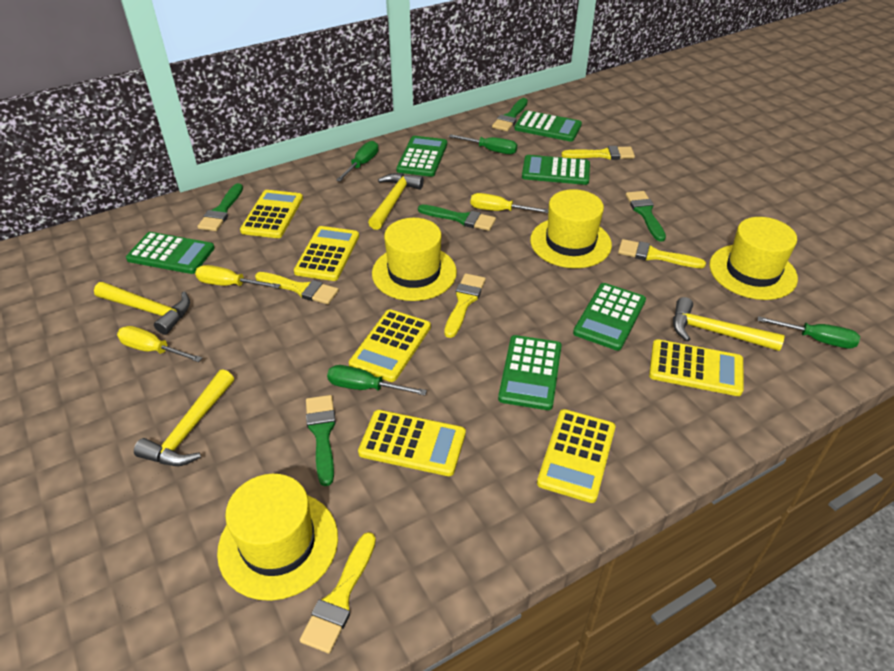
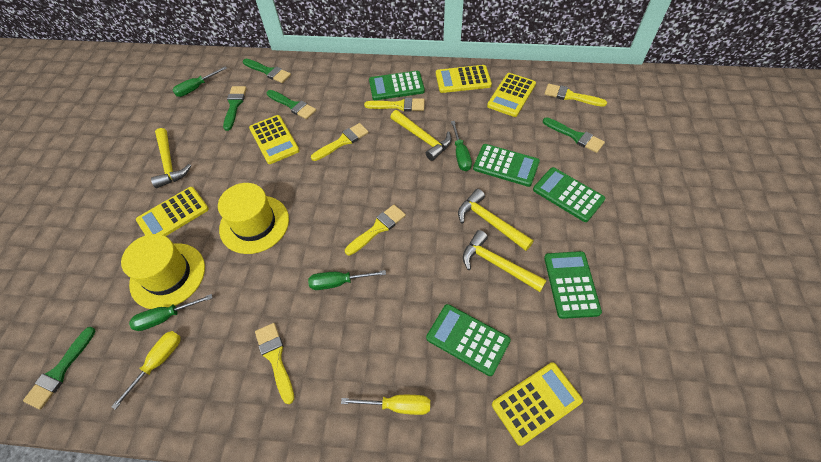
green calculator: 6 -> 5
yellow calculator: 6 -> 5
yellow hat: 4 -> 2
yellow screwdriver: 3 -> 2

